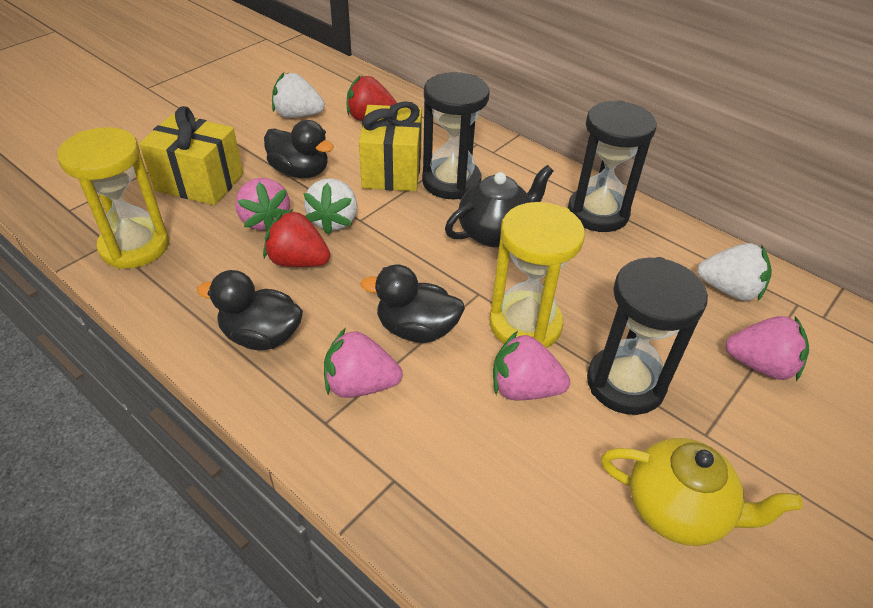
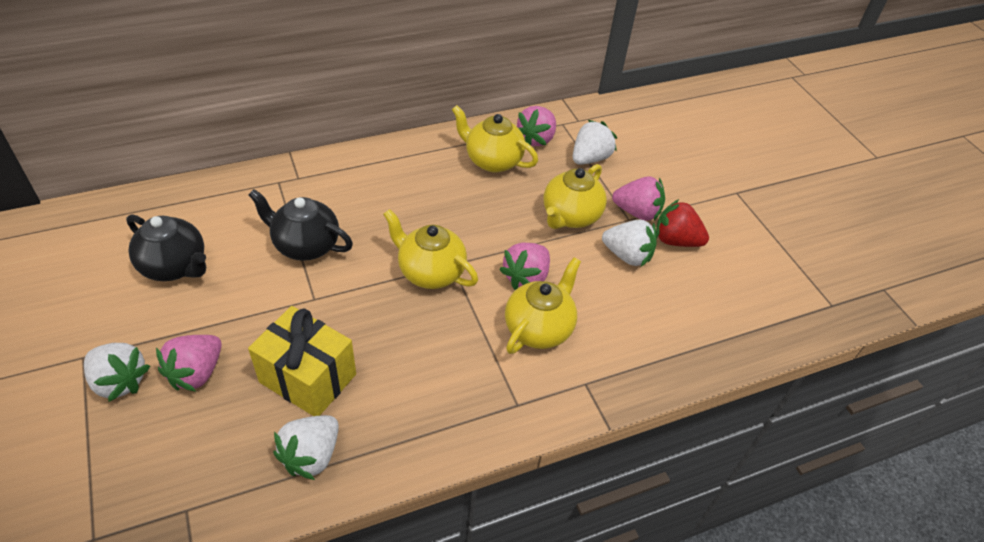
black duck: 3 -> 0
black hourglass: 3 -> 0
black teapot: 1 -> 2
red strawberry: 2 -> 1
white strawberry: 3 -> 4
yellow gift: 2 -> 1
yellow hourglass: 2 -> 0
yellow teapot: 1 -> 4

